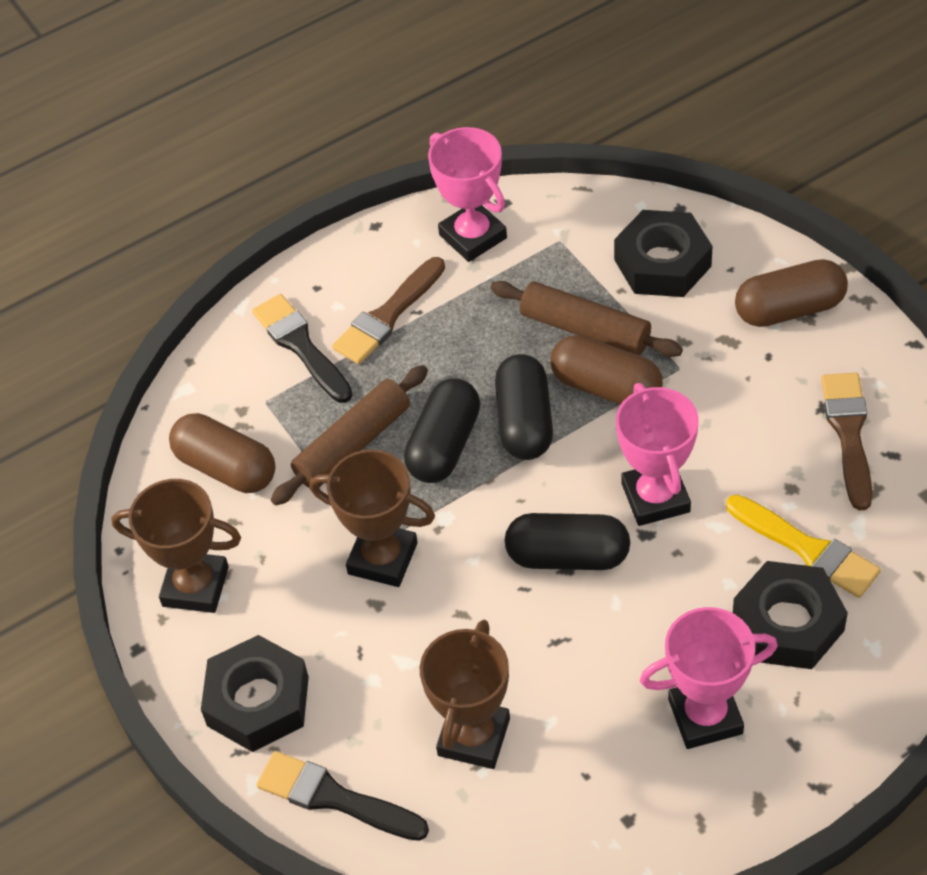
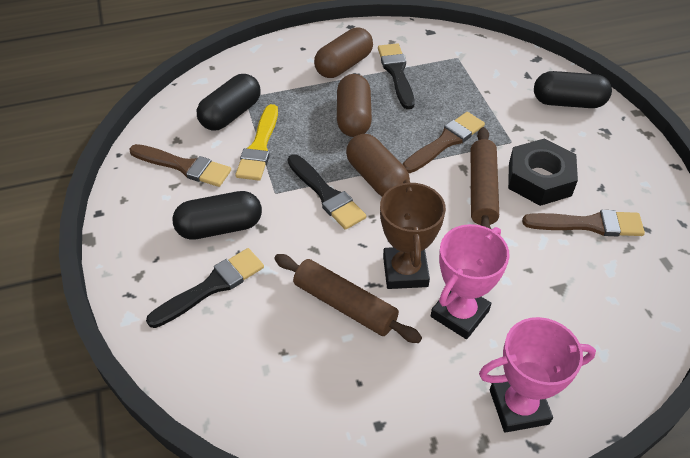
black brush: 2 -> 3
black nut: 3 -> 1
brown brush: 2 -> 3
brown trophy: 3 -> 1
pink trophy: 3 -> 2

